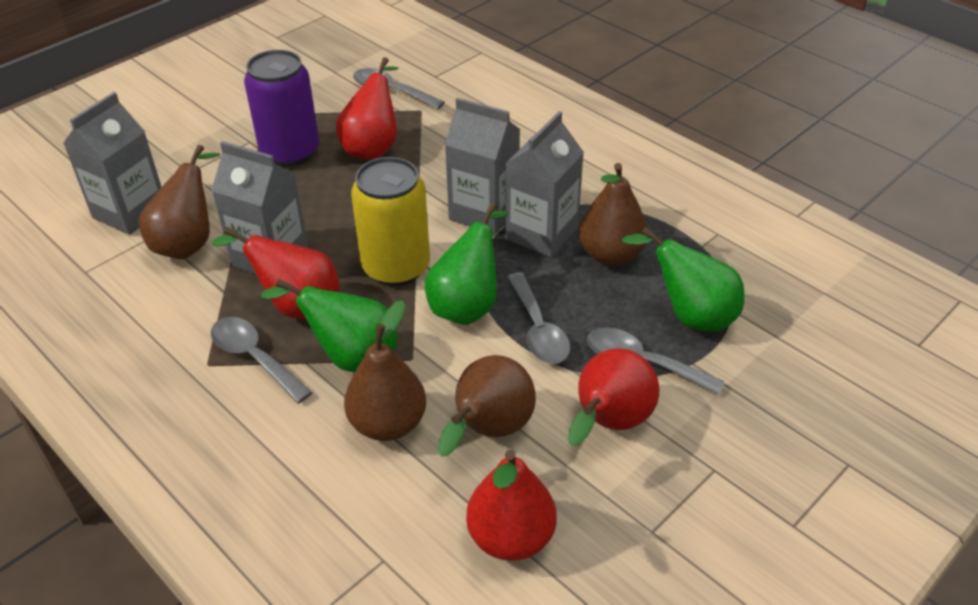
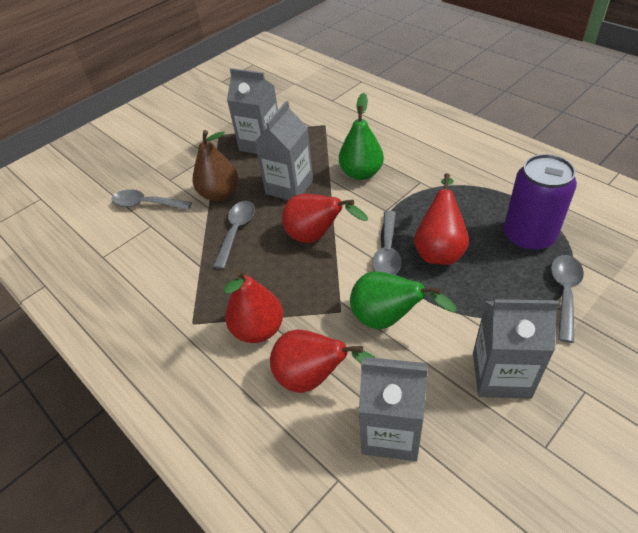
brown pear: 4 -> 1
green pear: 3 -> 2
yellow can: 1 -> 0

